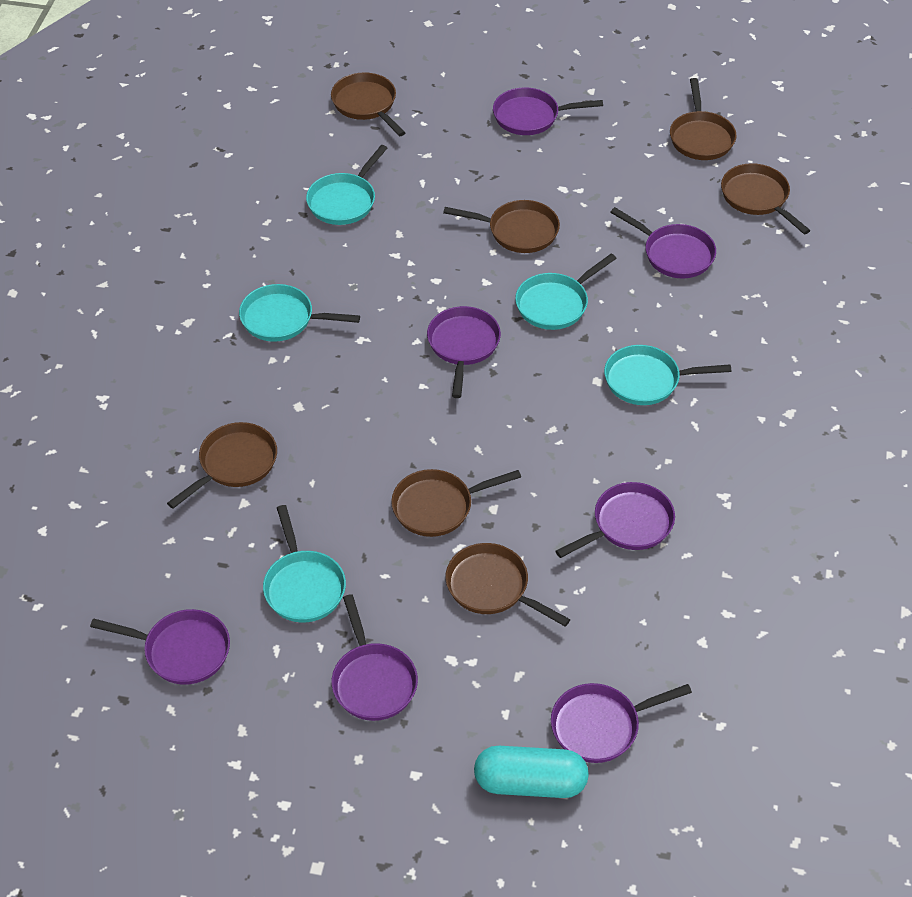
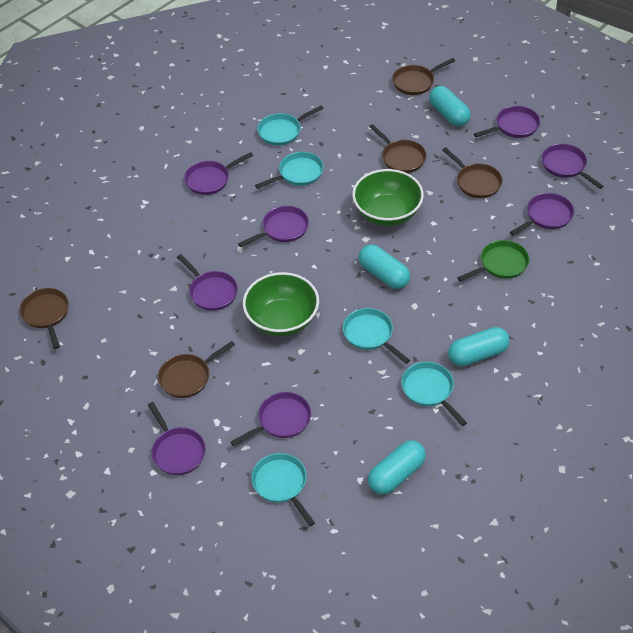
brown pan: 7 -> 5
green bowl: 0 -> 2
green pan: 0 -> 1
purple pan: 7 -> 8
turquoise capsule: 1 -> 4

